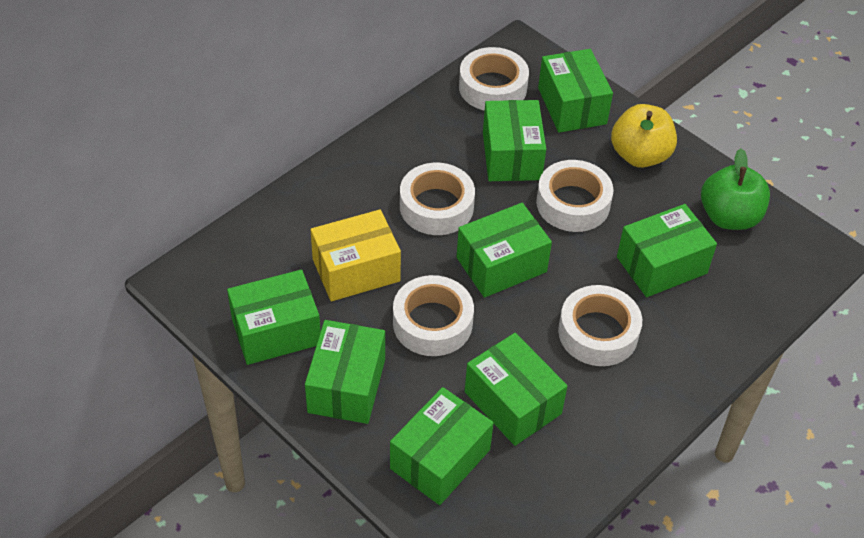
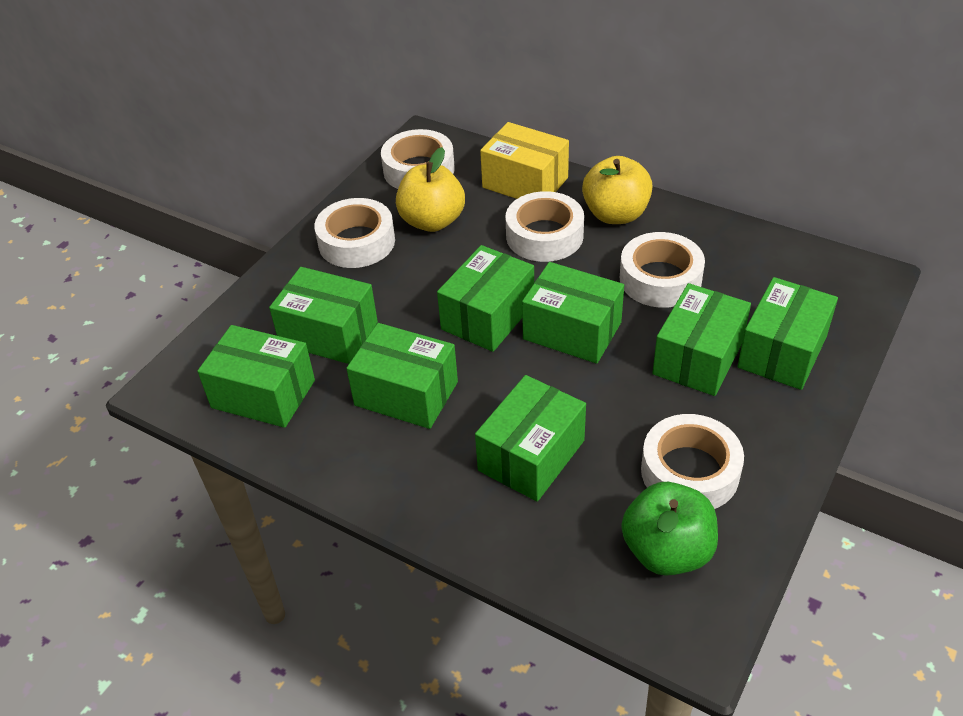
yellow apple: 1 -> 2

